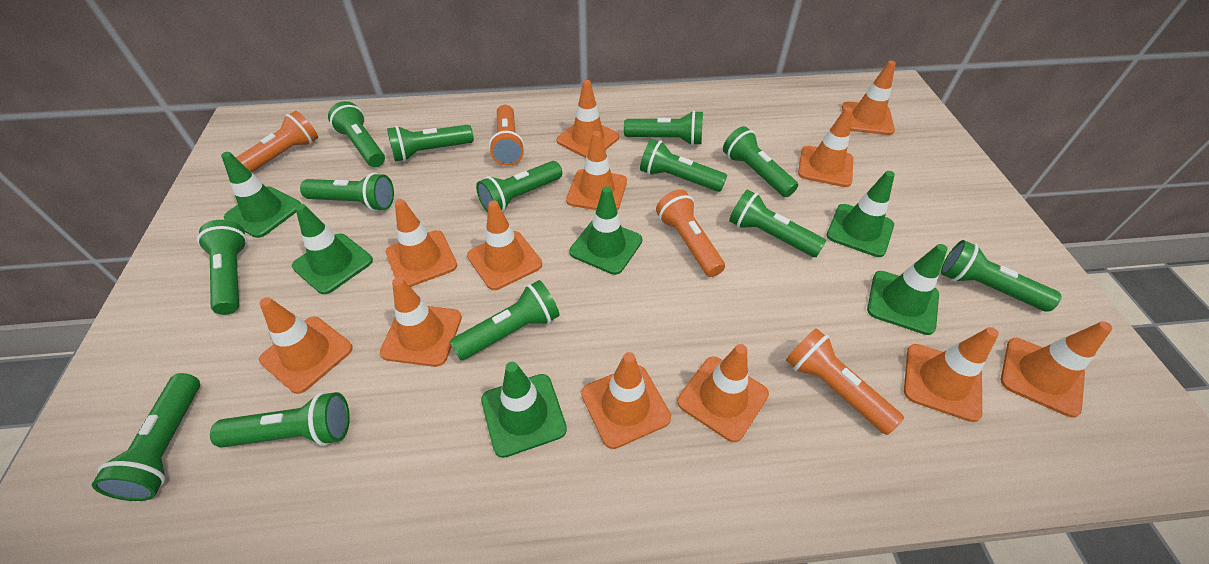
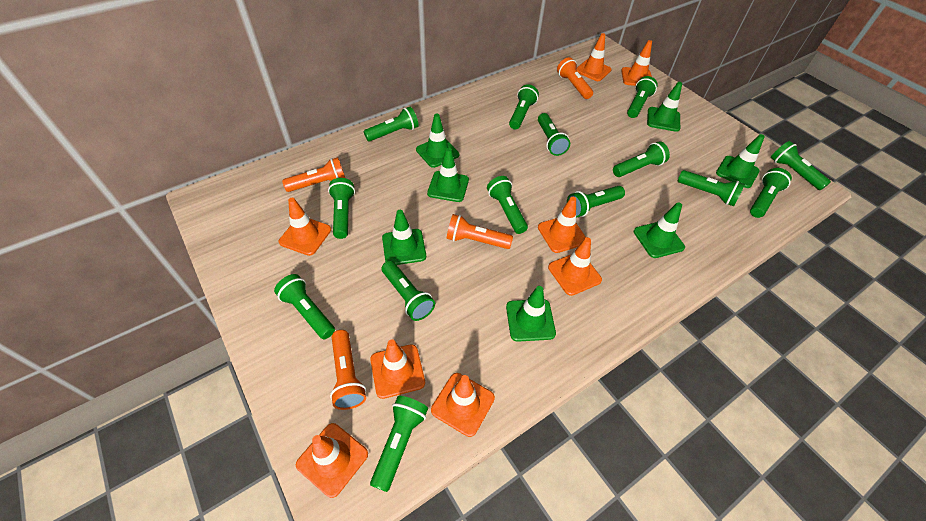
green flashlight: 13 -> 14
green traffic cone: 6 -> 7
orange traffic cone: 12 -> 8

